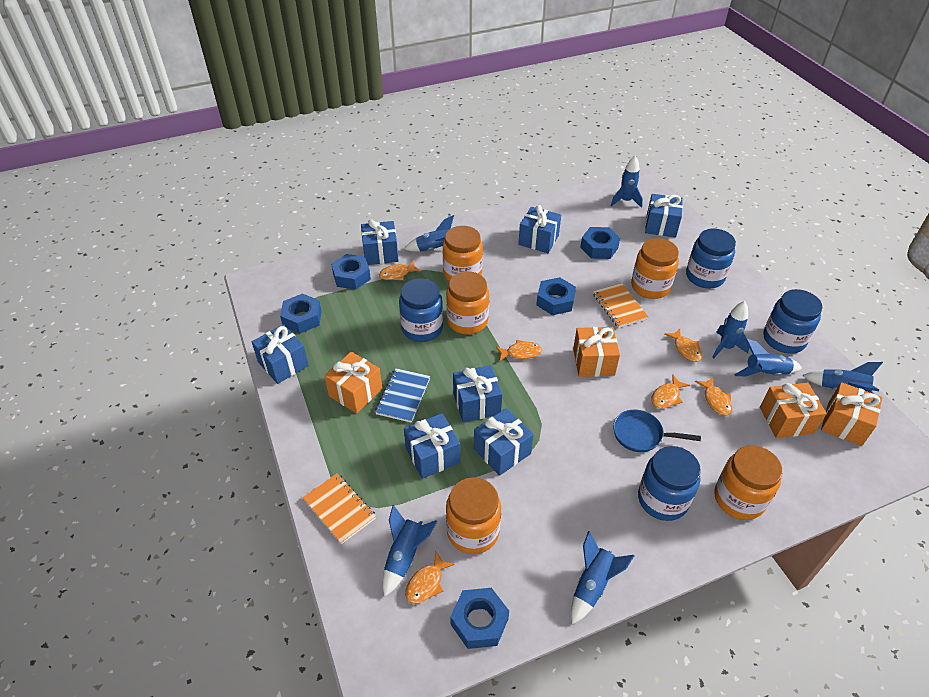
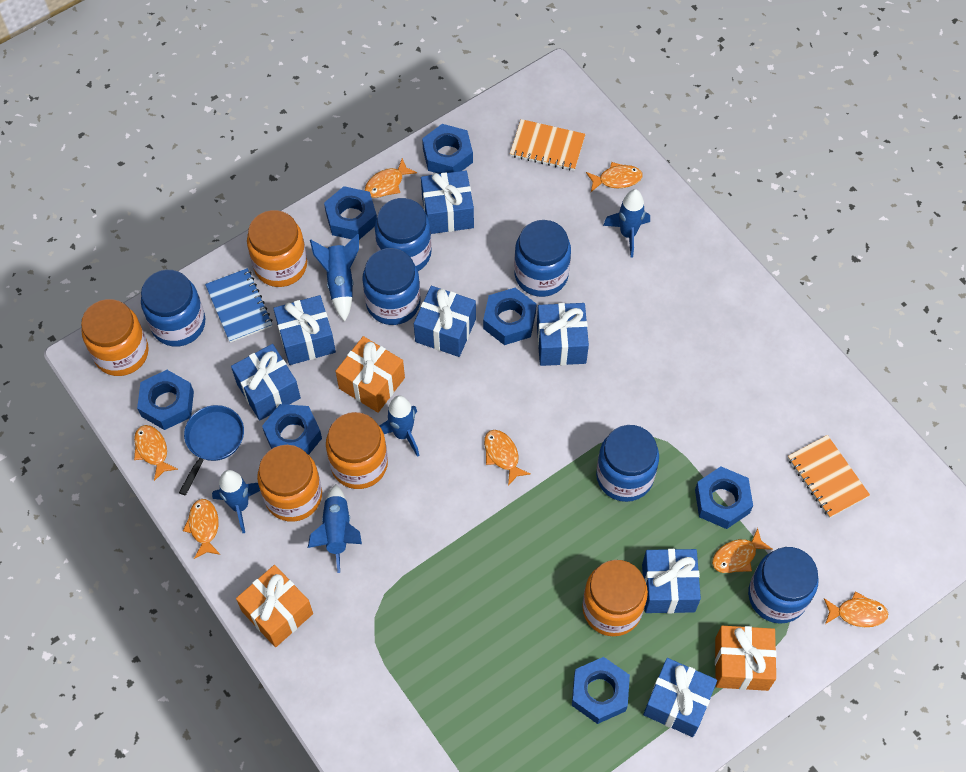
blue jar: 4 -> 6
blue nut: 5 -> 7
blue rocket: 7 -> 5
orange fish: 6 -> 7
orange gift: 4 -> 3

